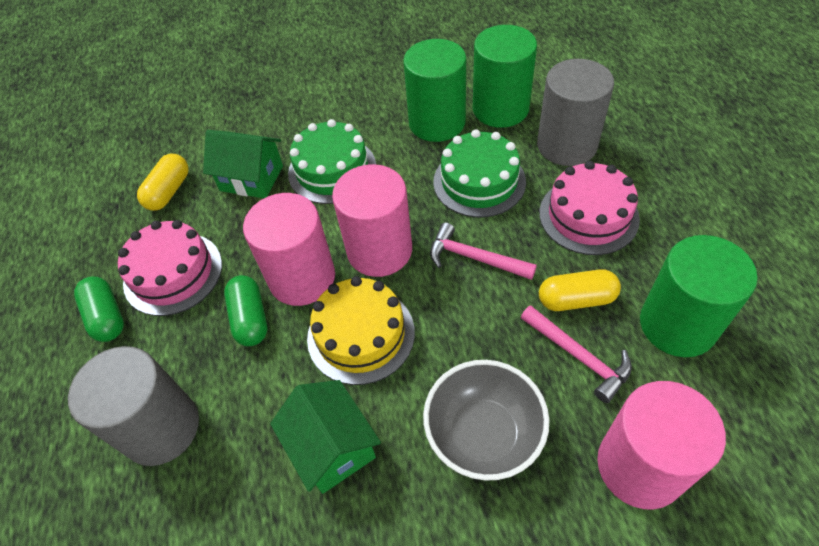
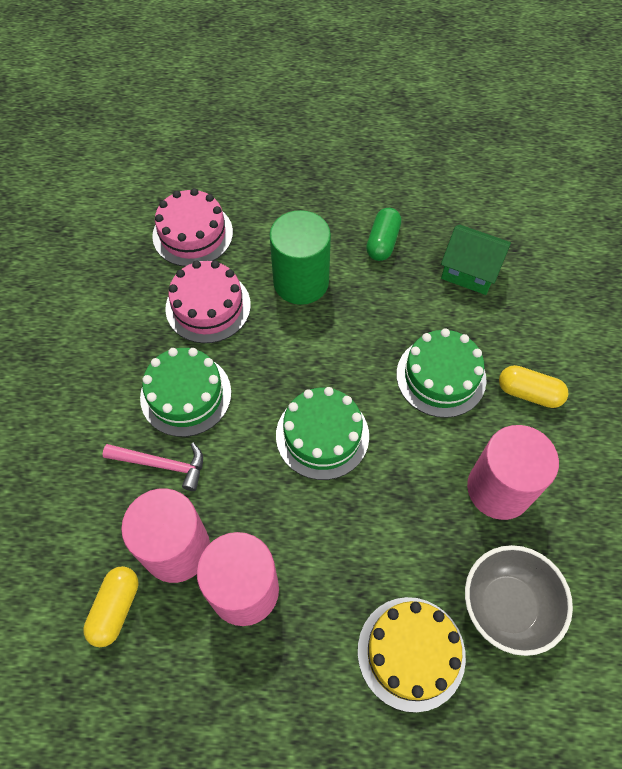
green cake: 2 -> 3
green capsule: 2 -> 1
green cylinder: 3 -> 1
green house: 2 -> 1
grey cylinder: 2 -> 0
pink hammer: 2 -> 1

